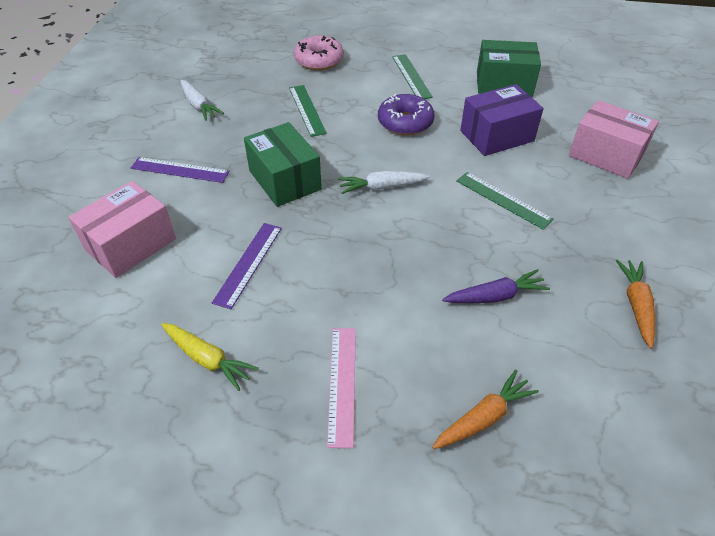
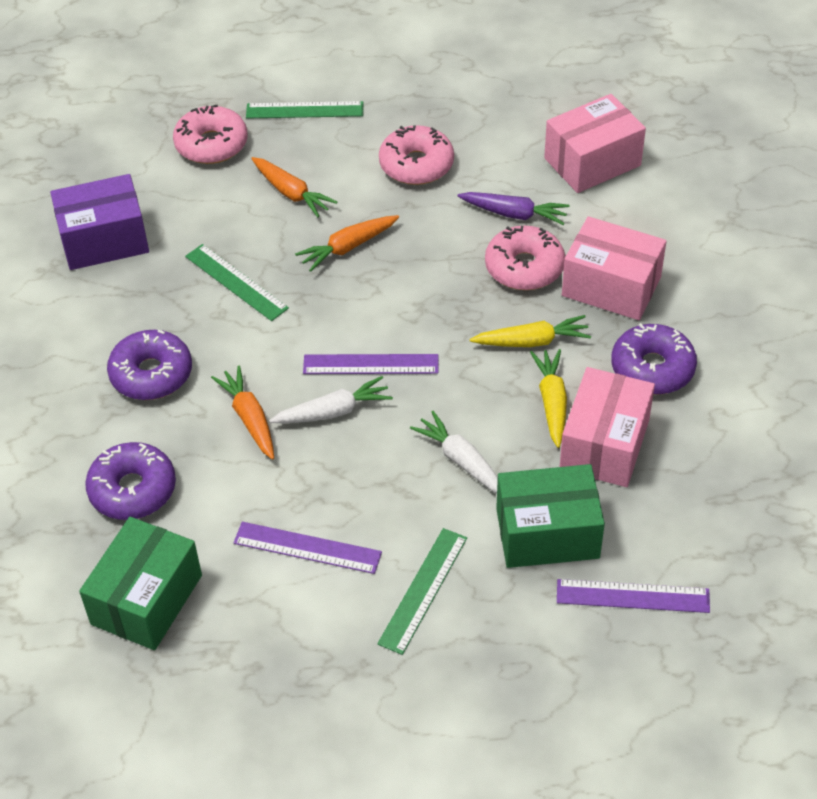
orange carrot: 2 -> 3
pink box: 2 -> 3
pink donut: 1 -> 3
pink ruler: 1 -> 0
purple donut: 1 -> 3
purple ruler: 2 -> 3
yellow carrot: 1 -> 2

